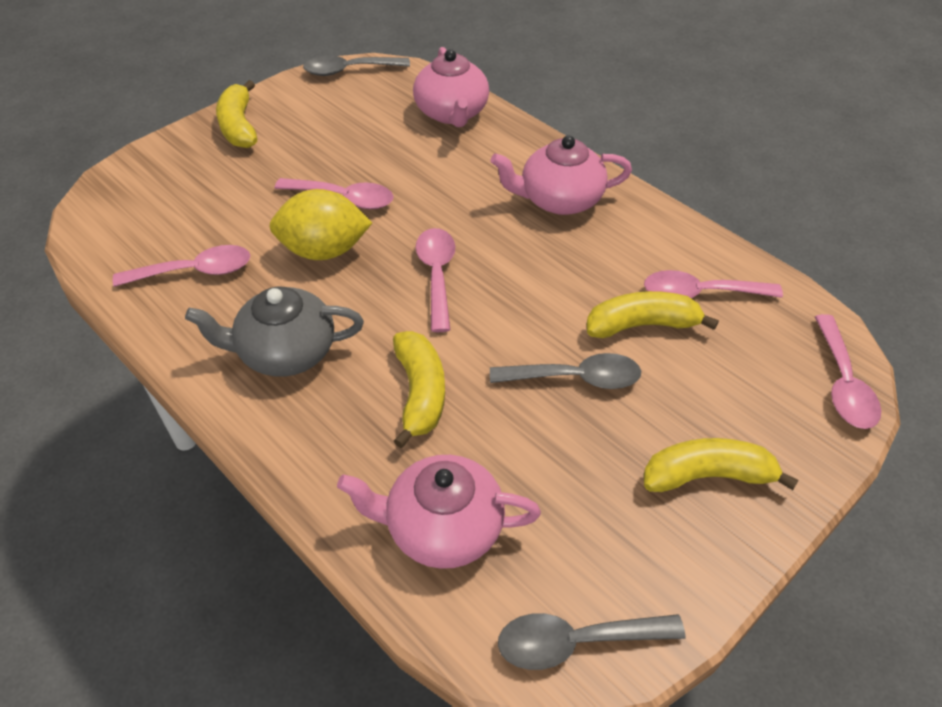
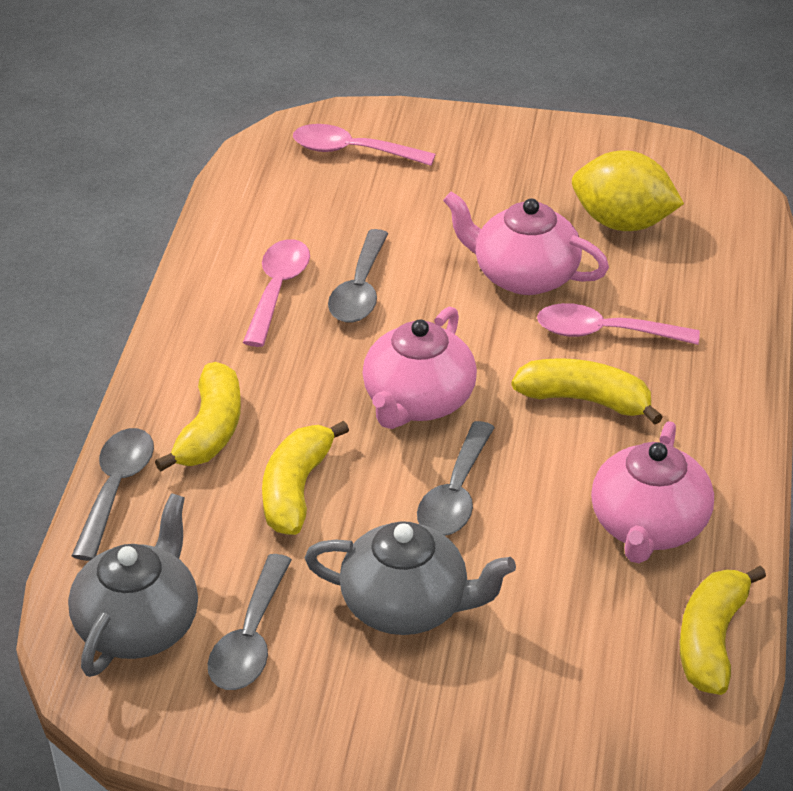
grey spoon: 3 -> 4
grey teapot: 1 -> 2
pink spoon: 5 -> 3

